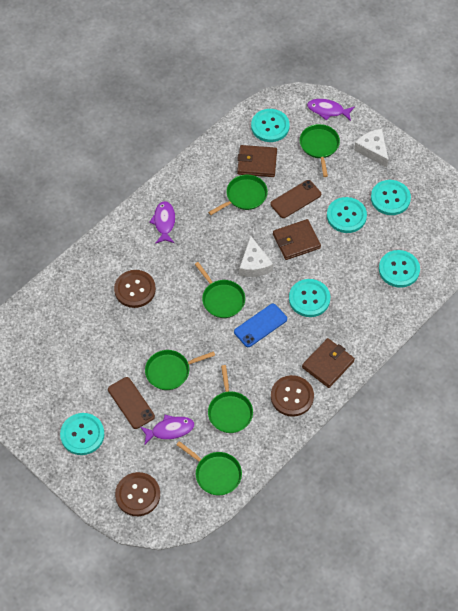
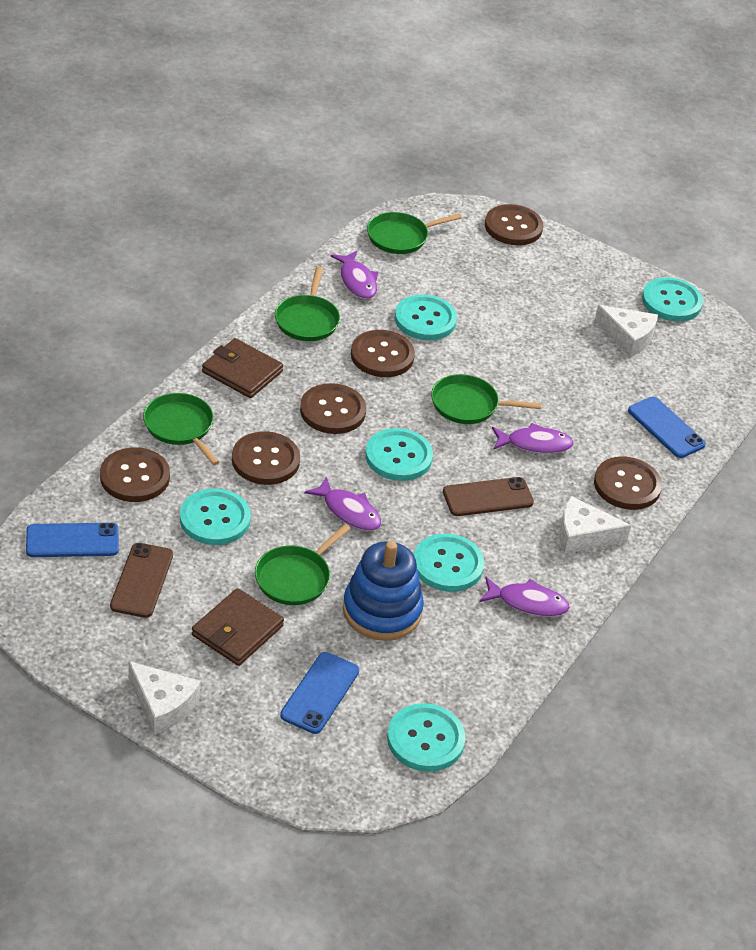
blue phone: 1 -> 3
blue stacking toy: 0 -> 1
brown button: 3 -> 6
brown wallet: 3 -> 2
green pan: 6 -> 5
purple fish: 3 -> 4
white cheese: 2 -> 3

